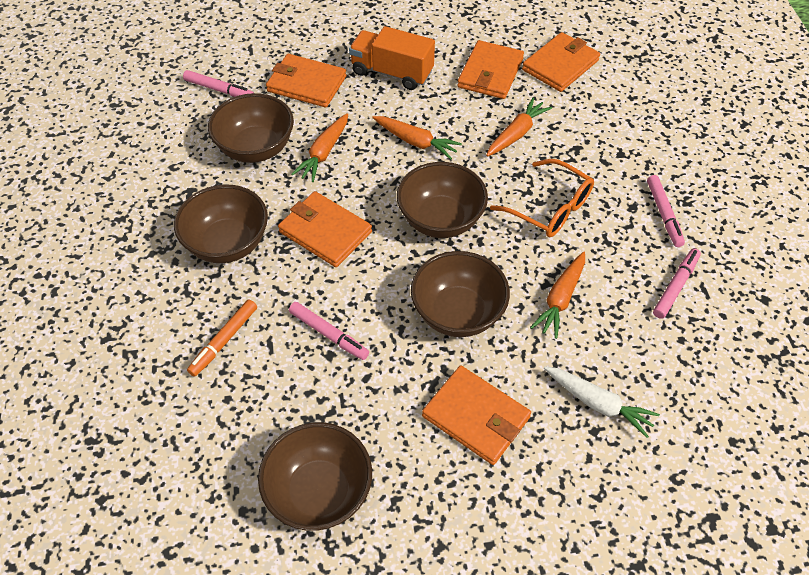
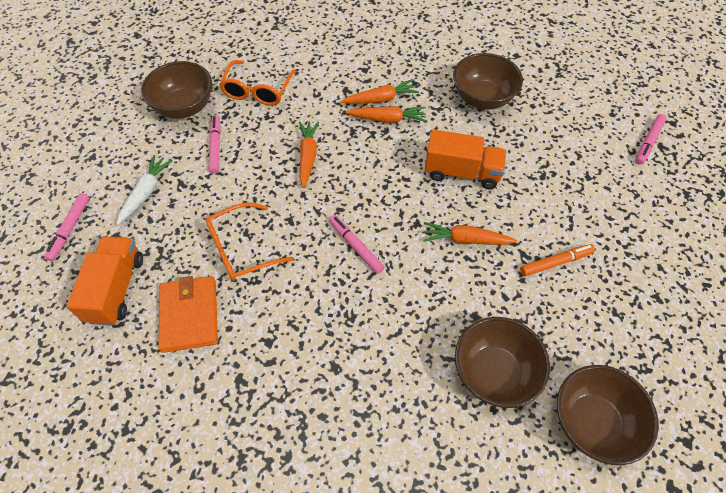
brown bowl: 5 -> 4
orange glasses: 1 -> 2
orange truck: 1 -> 2
orange wallet: 5 -> 1

